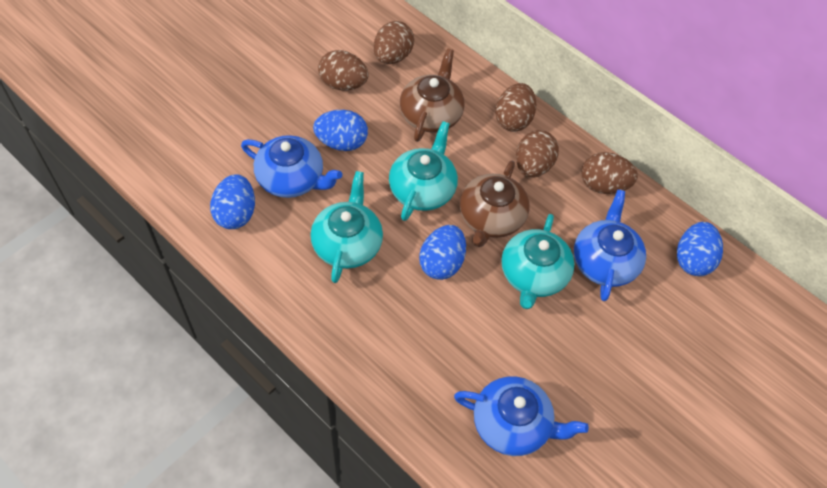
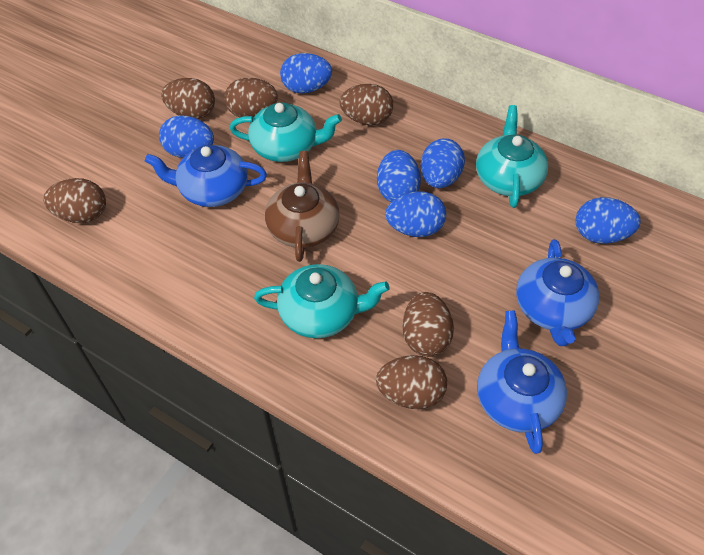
blue egg: 4 -> 6
brown egg: 5 -> 6
brown teapot: 2 -> 1

